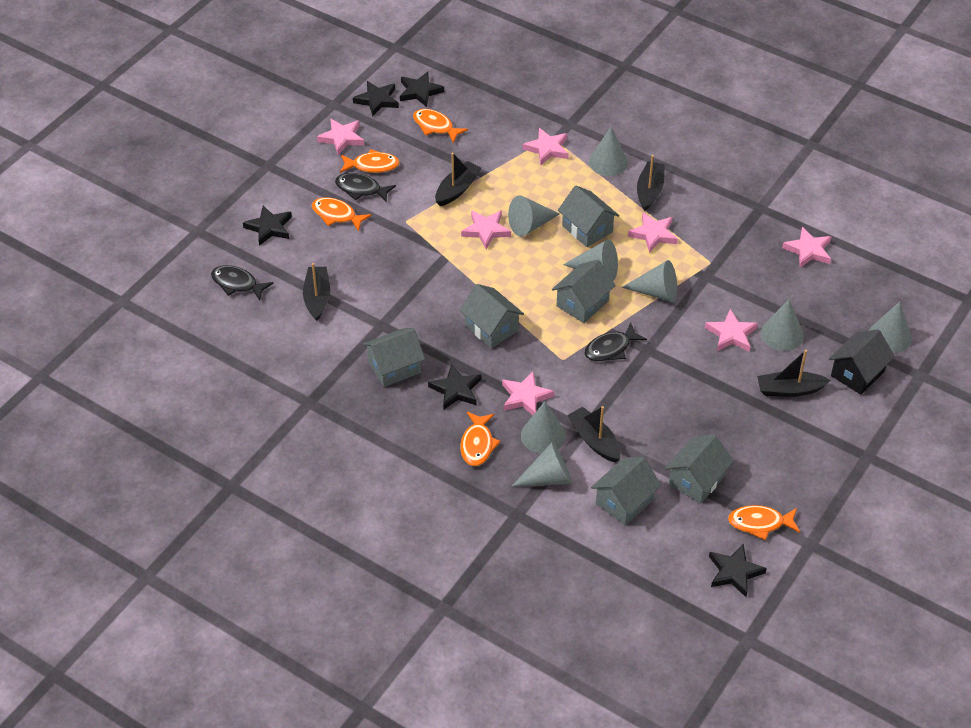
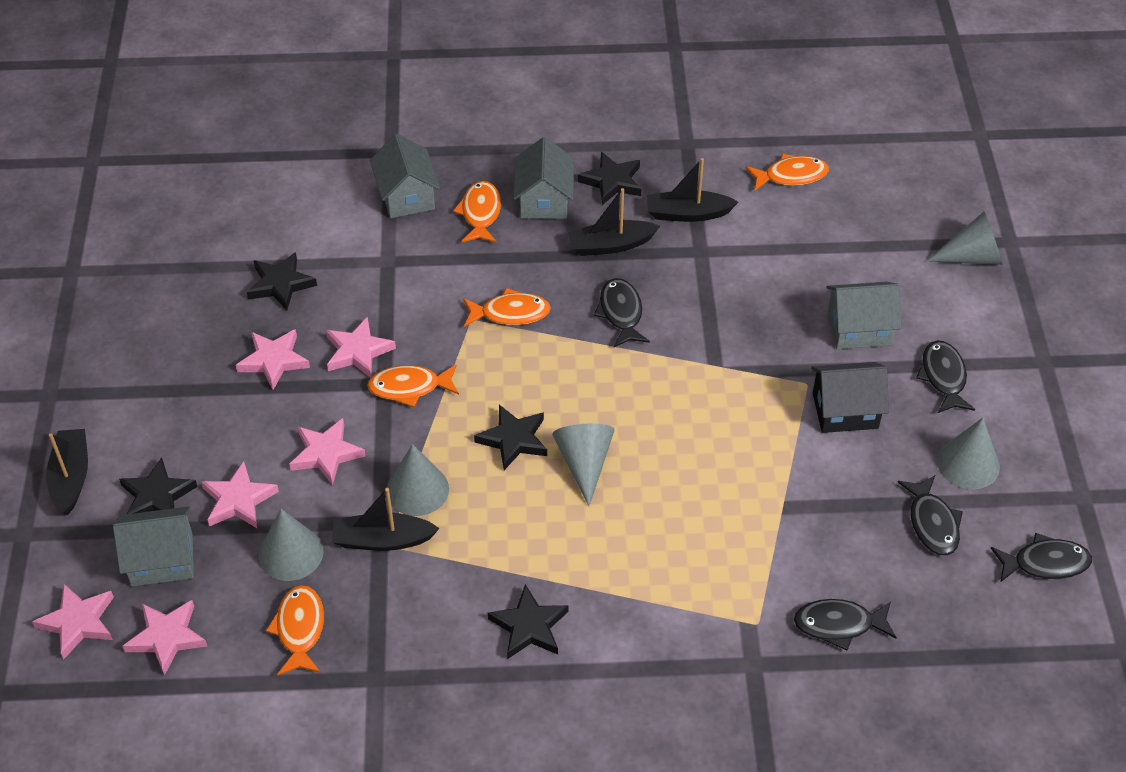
black boat: 5 -> 4
black fish: 3 -> 5
grey cone: 8 -> 5
grey house: 6 -> 4
pink star: 7 -> 6

